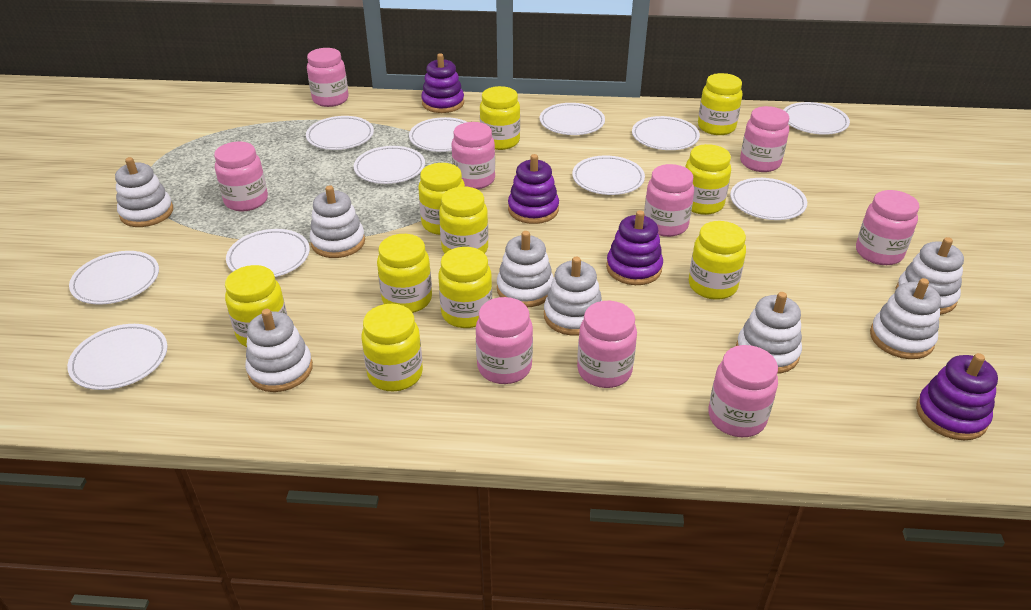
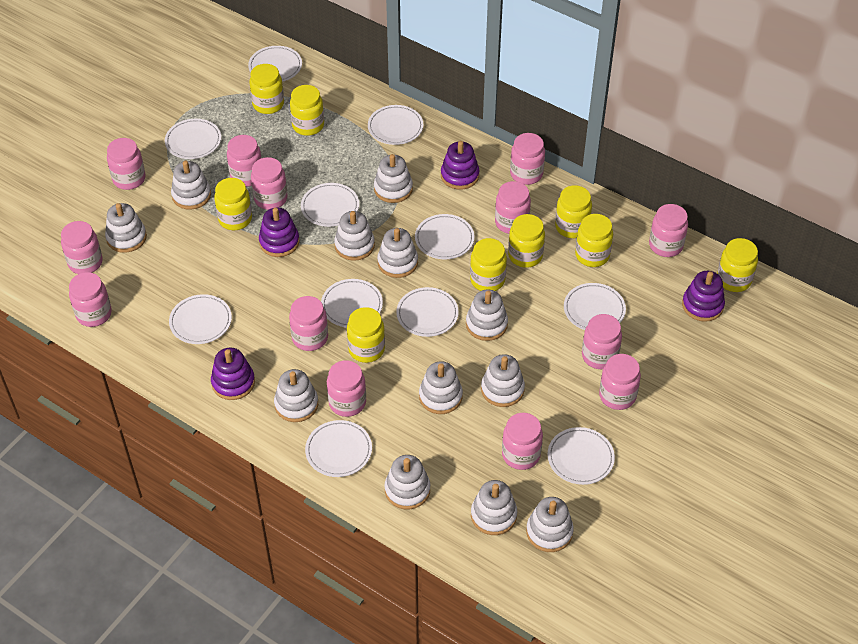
pink jar: 9 -> 13
white stacking toy: 8 -> 12
yellow jar: 10 -> 9

